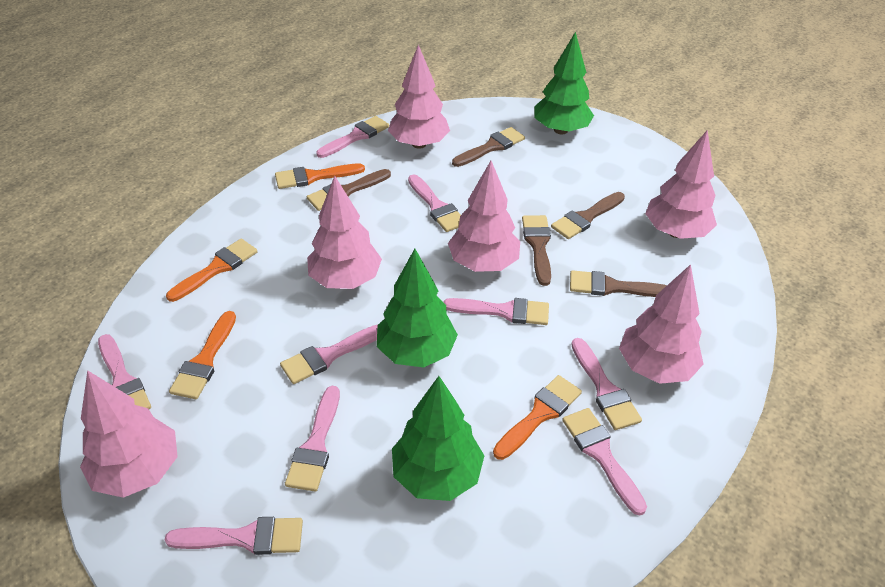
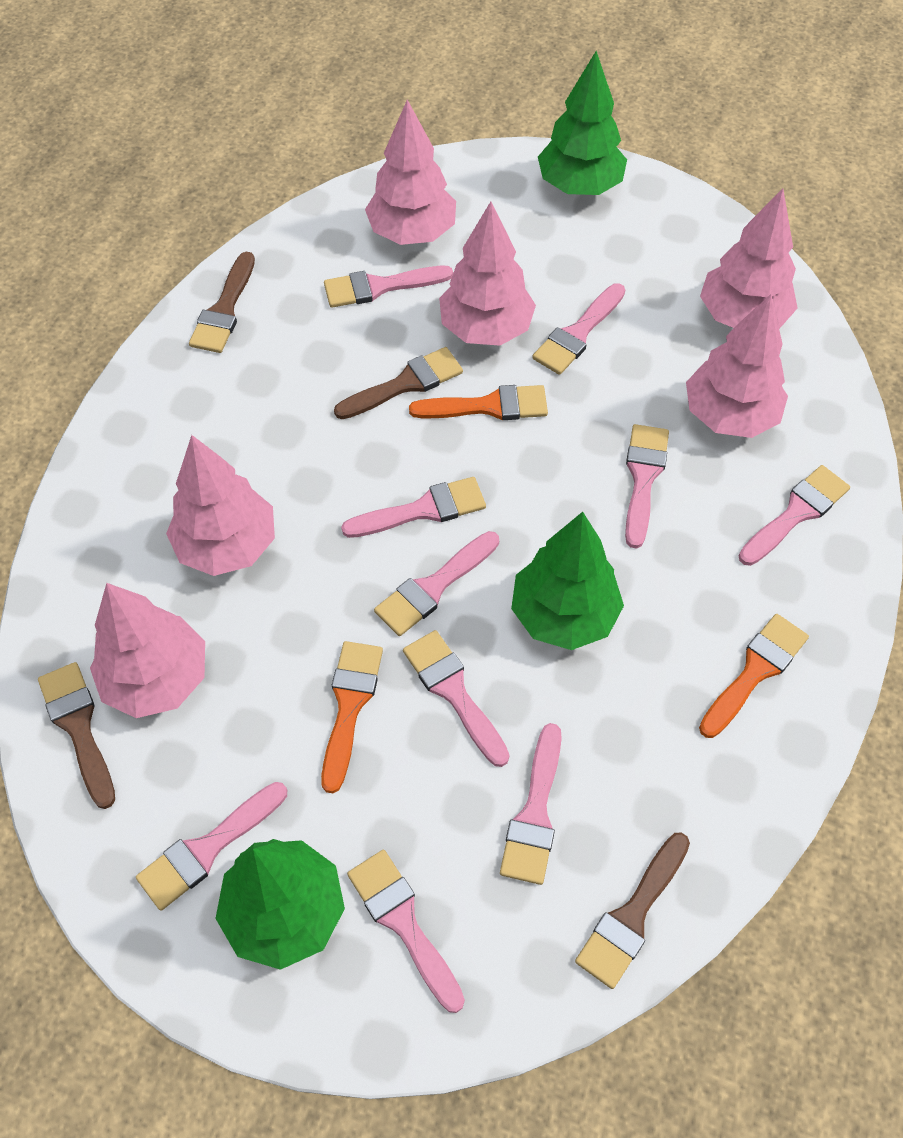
brown brush: 5 -> 4
orange brush: 4 -> 3
pink brush: 9 -> 10

